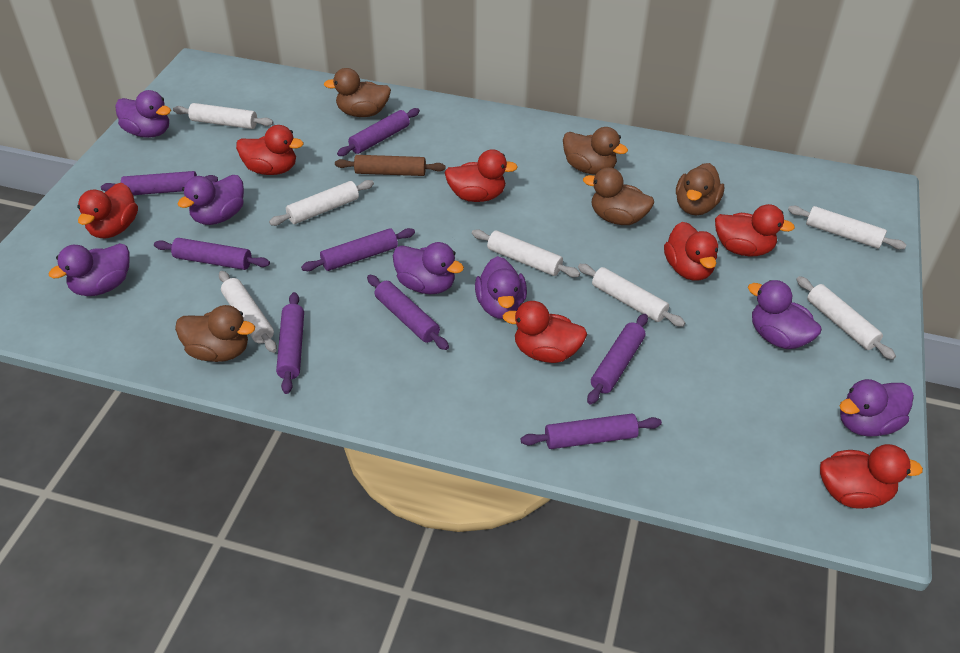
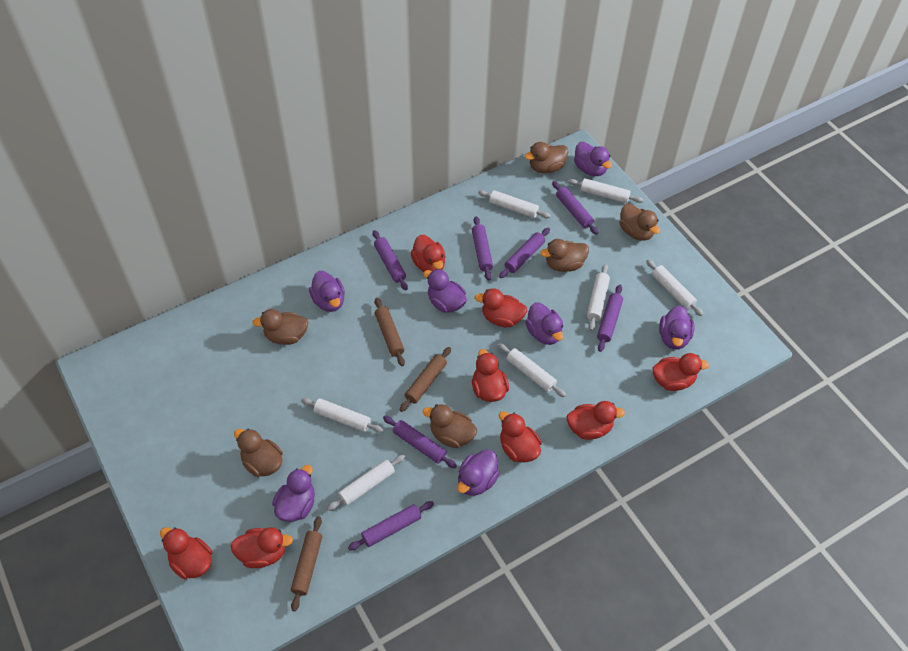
brown duck: 5 -> 6
brown rolling pin: 1 -> 3
purple rolling pin: 8 -> 7
red duck: 7 -> 8

